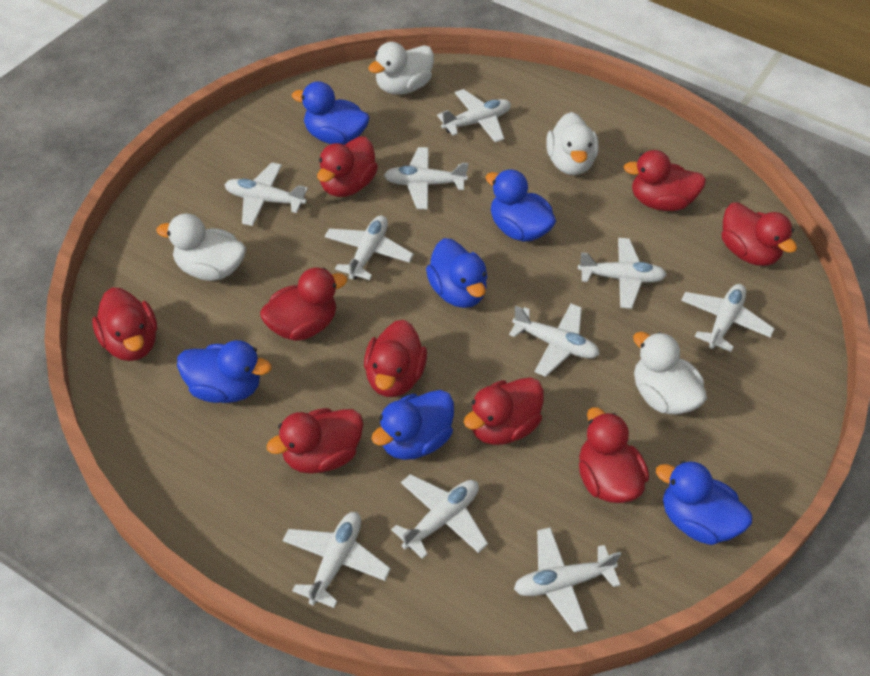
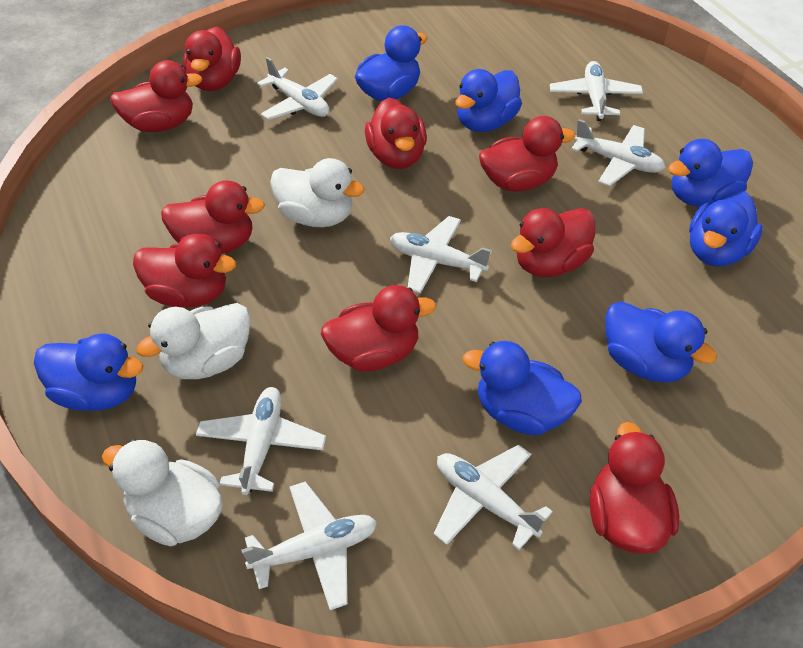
blue duck: 6 -> 7
white duck: 4 -> 3
white plane: 10 -> 7

